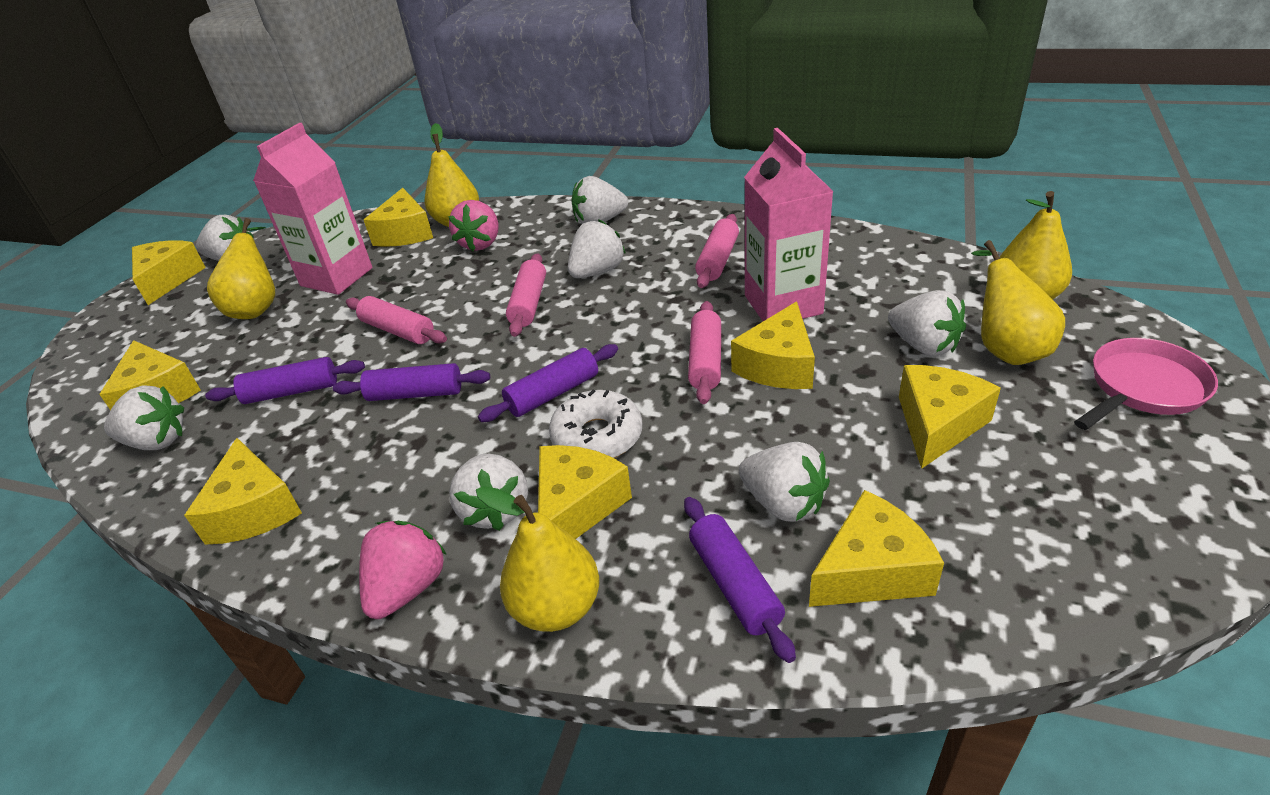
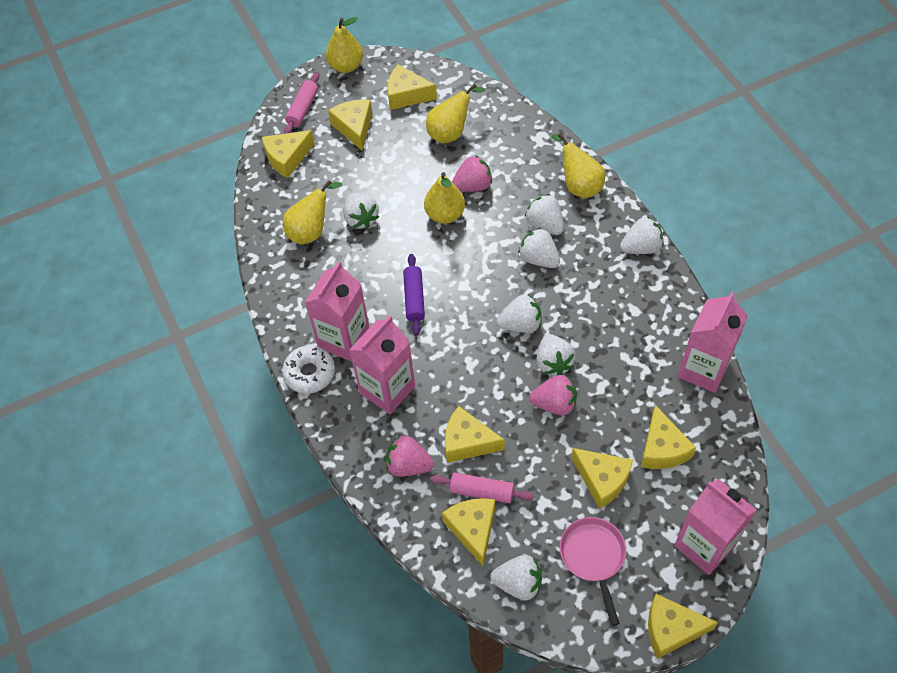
pink carton: 2 -> 4
pink rolling pin: 4 -> 2
pink strawberry: 2 -> 3
purple rolling pin: 4 -> 1

